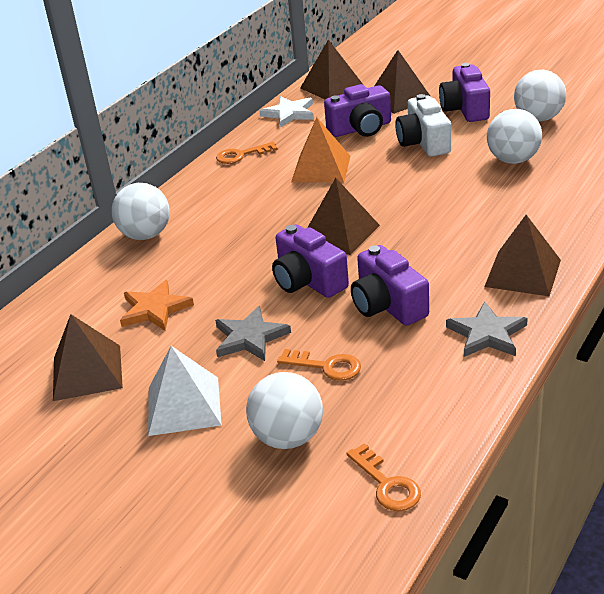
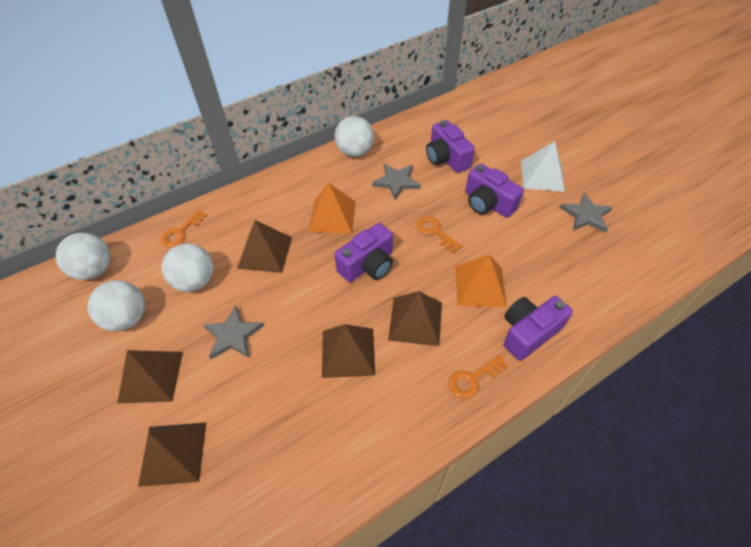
grey star: 2 -> 3
orange pyramid: 1 -> 2
orange star: 1 -> 0
white camera: 1 -> 0
white star: 1 -> 0

